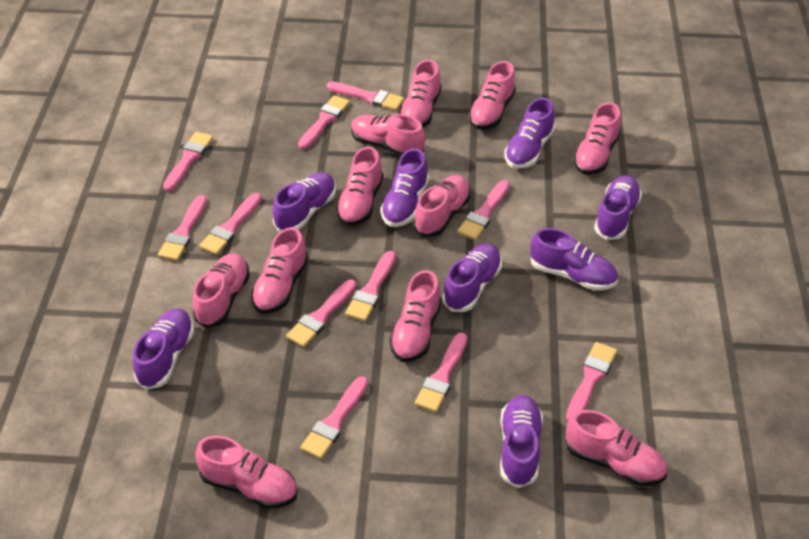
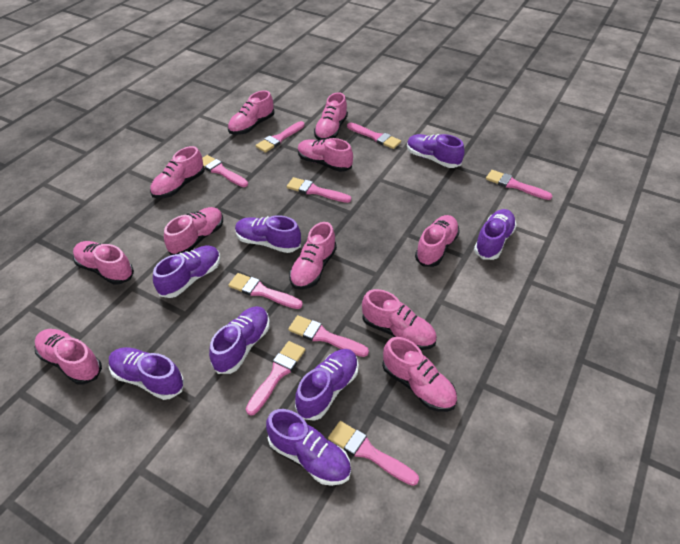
pink brush: 11 -> 9

